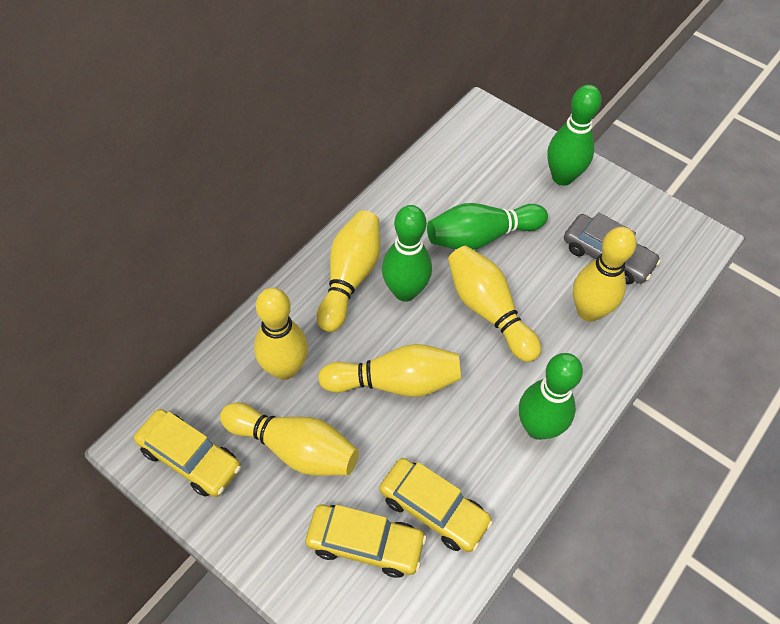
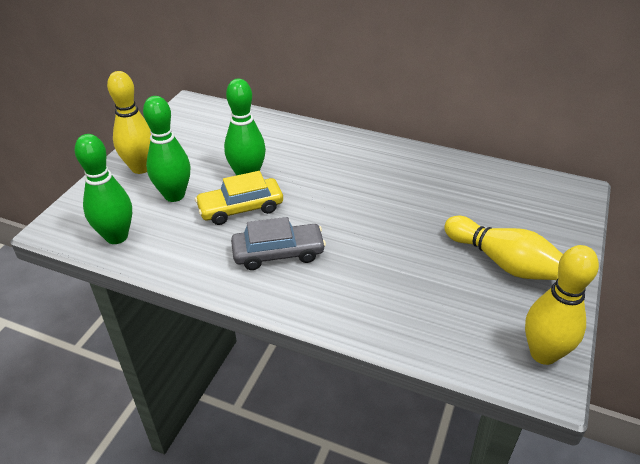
green bowling pin: 4 -> 3
yellow bowling pin: 6 -> 3
yellow car: 3 -> 1

